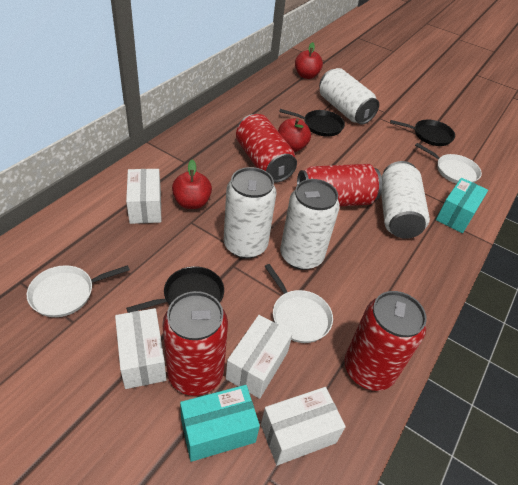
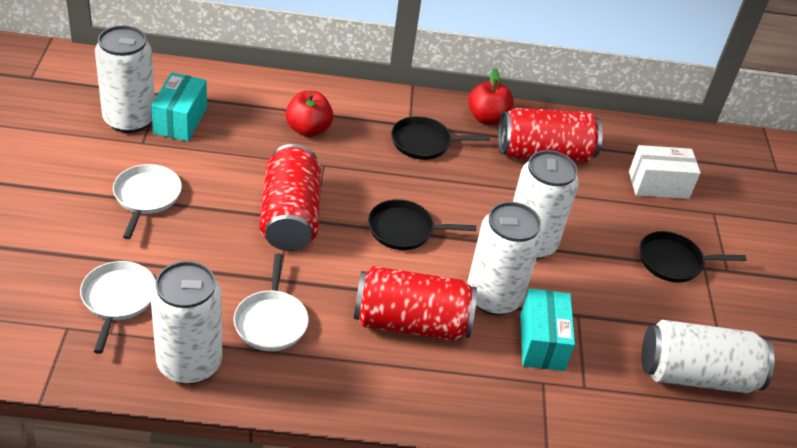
red apple: 3 -> 2
red can: 4 -> 3
white box: 4 -> 1
white can: 4 -> 5

